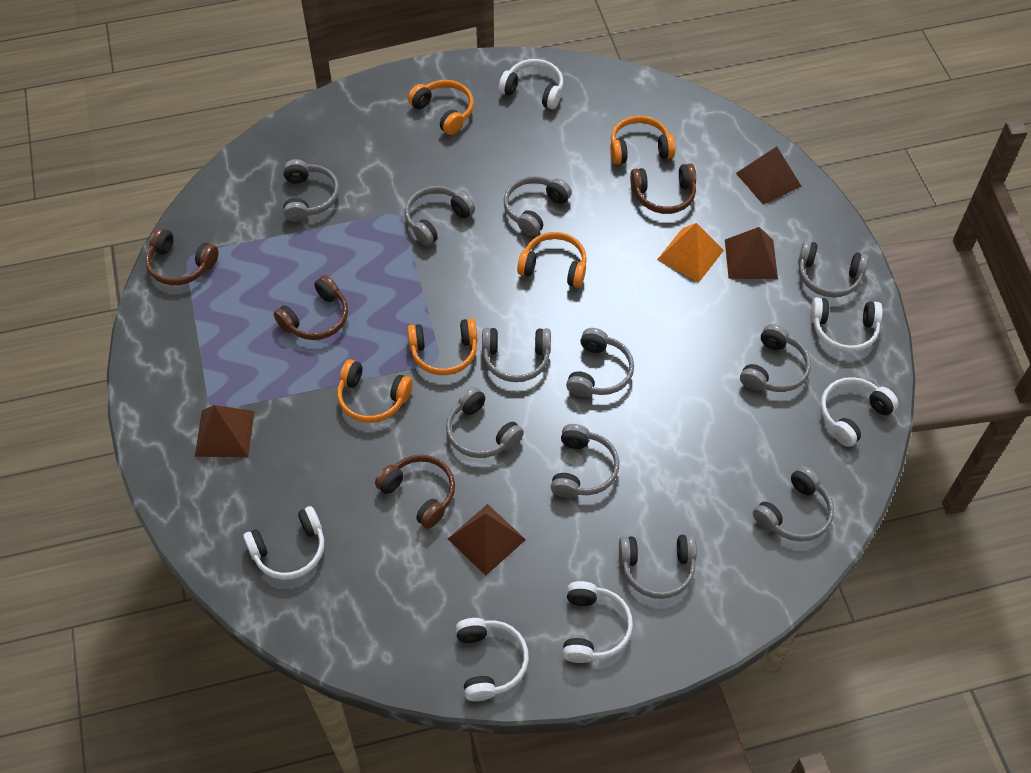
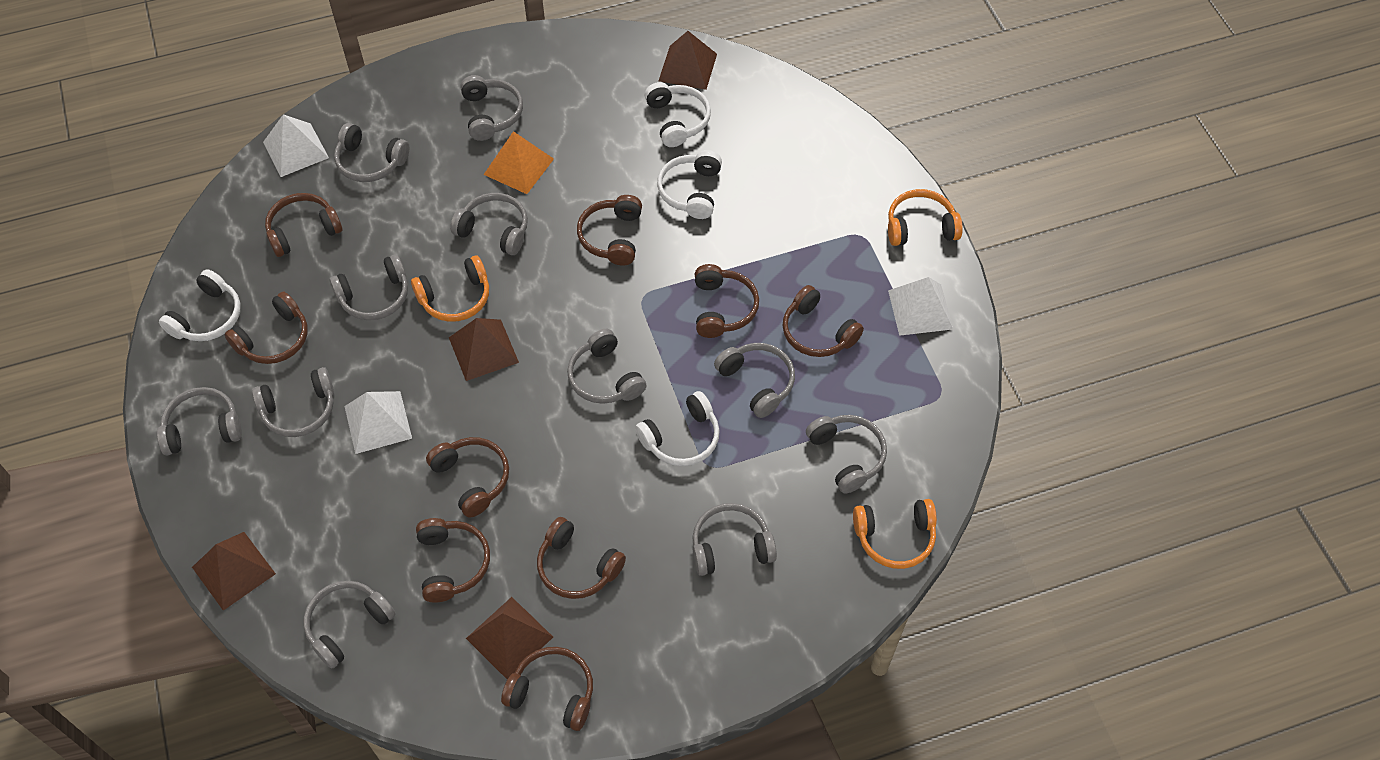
brown headphones: 4 -> 9
orange headphones: 5 -> 3
white headphones: 6 -> 4
white pyramid: 0 -> 3

